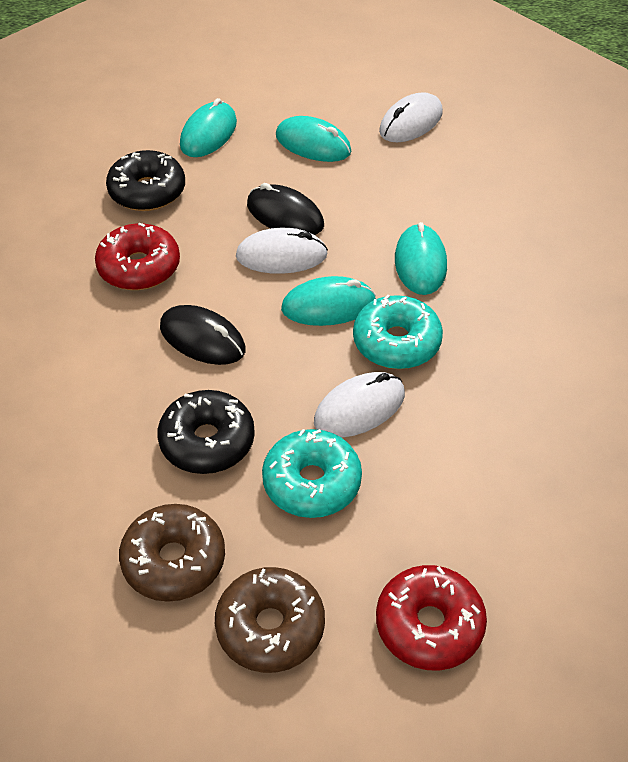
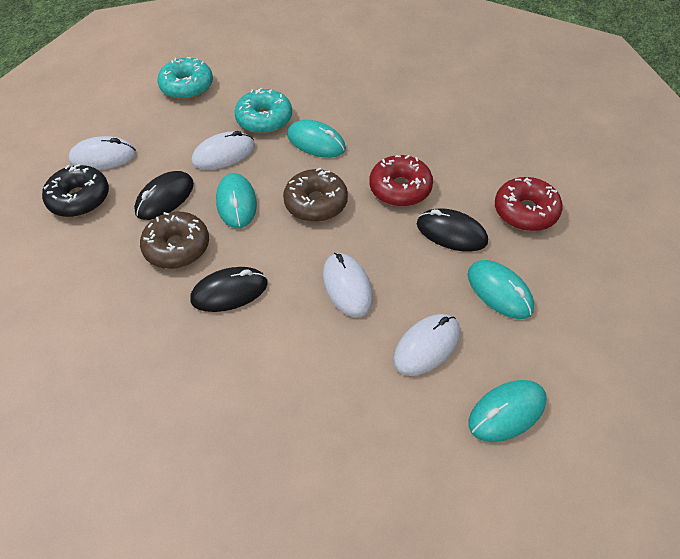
black donut: 2 -> 1
black mouse: 2 -> 3
white mouse: 3 -> 4

